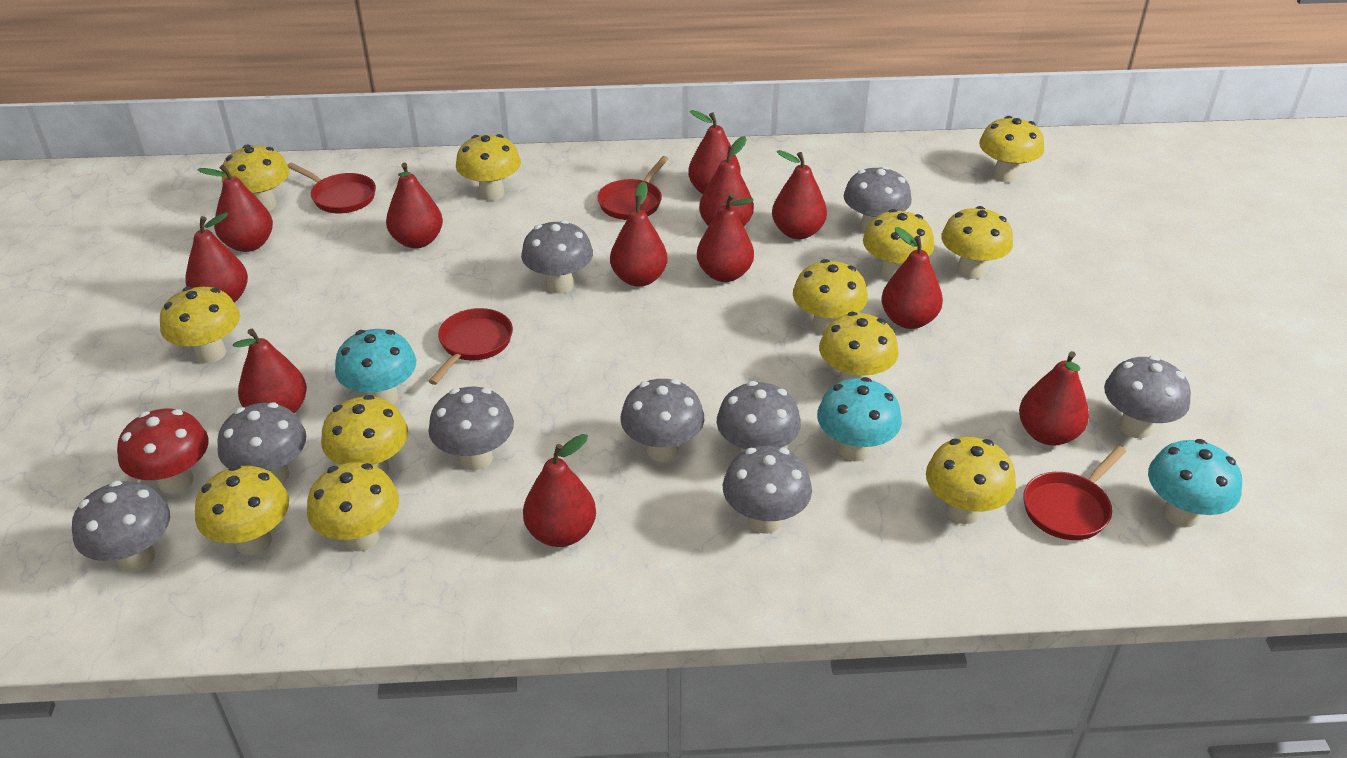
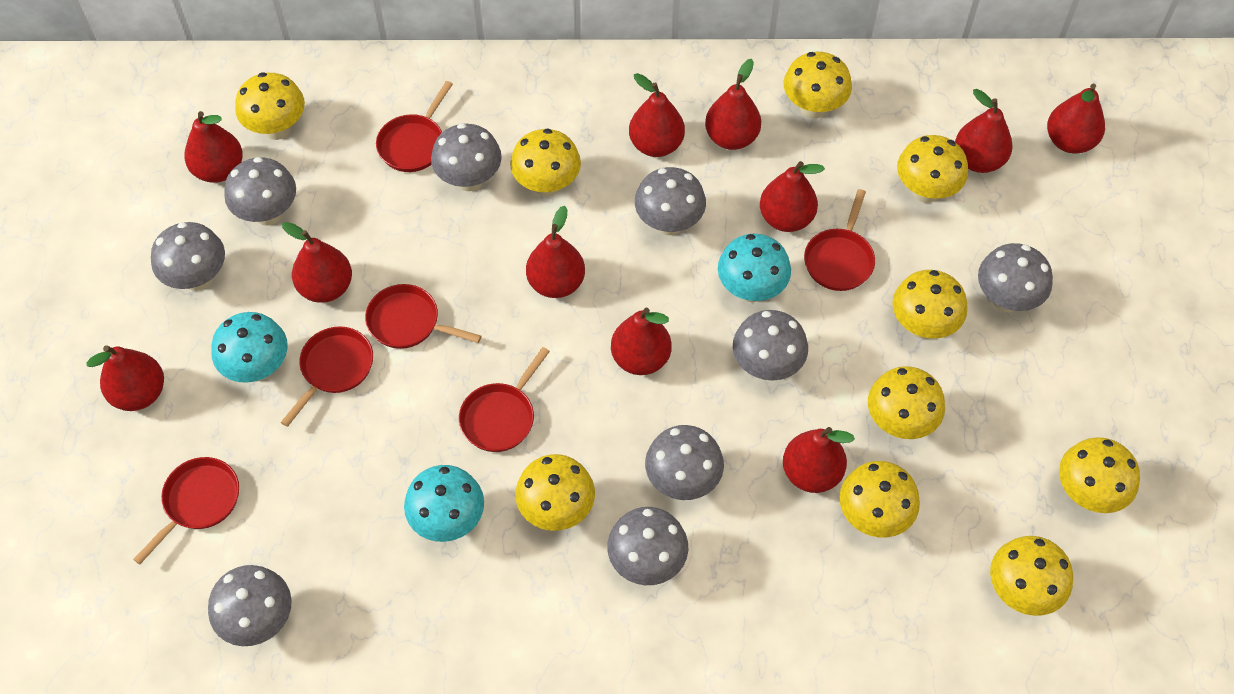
red mushroom: 1 -> 0
red pan: 4 -> 6
red pear: 12 -> 11
yellow mushroom: 12 -> 10

